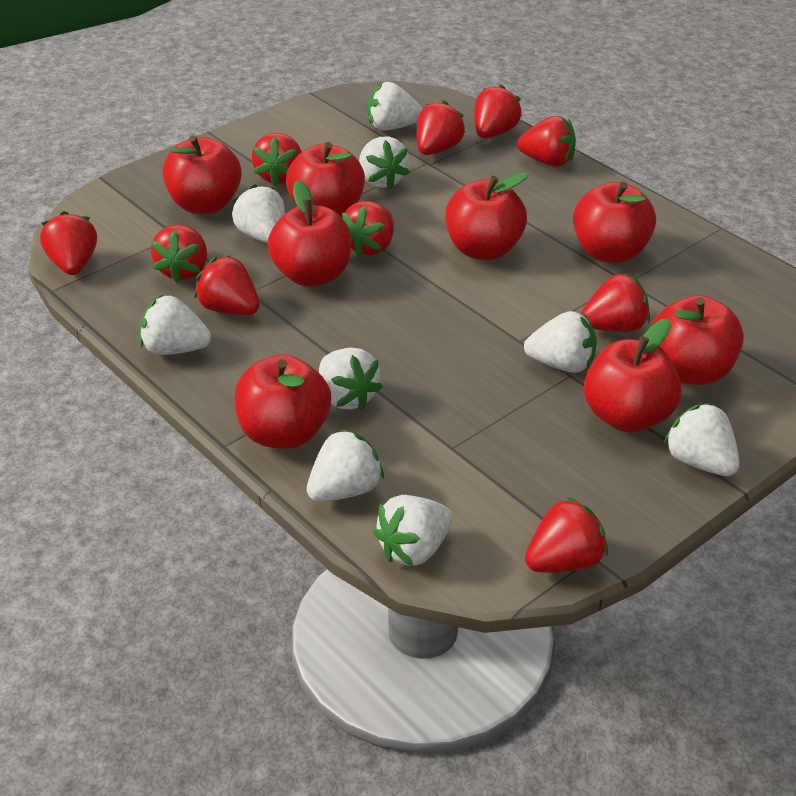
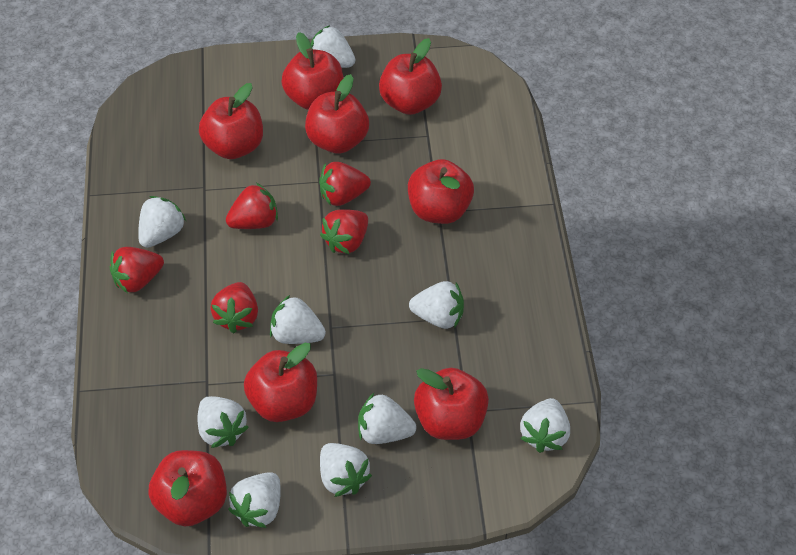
red strawberry: 10 -> 5

